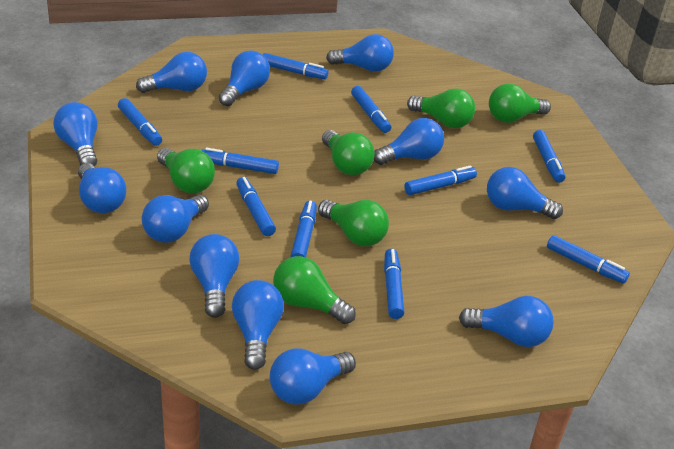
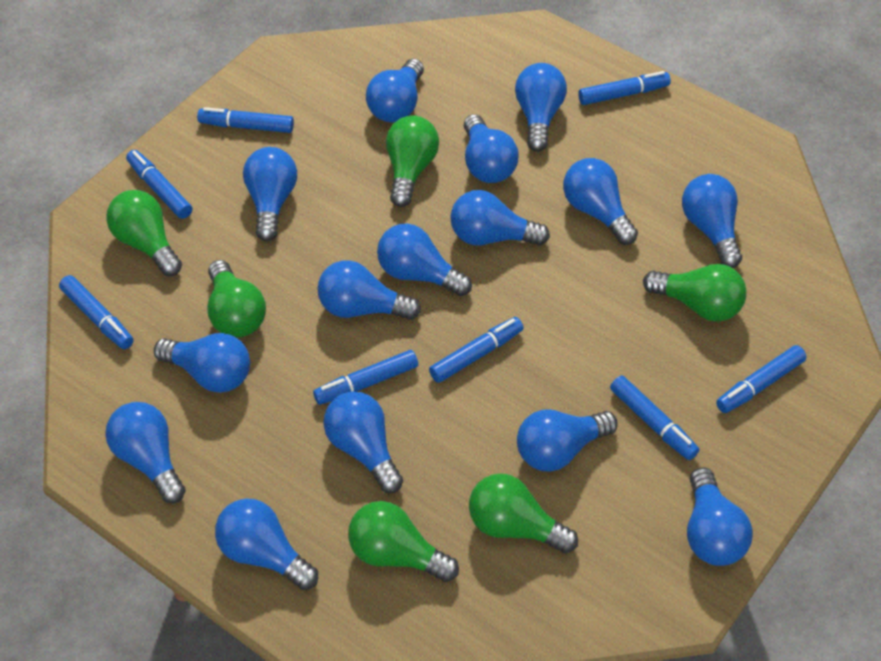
blue light bulb: 12 -> 15
blue marker: 10 -> 8

